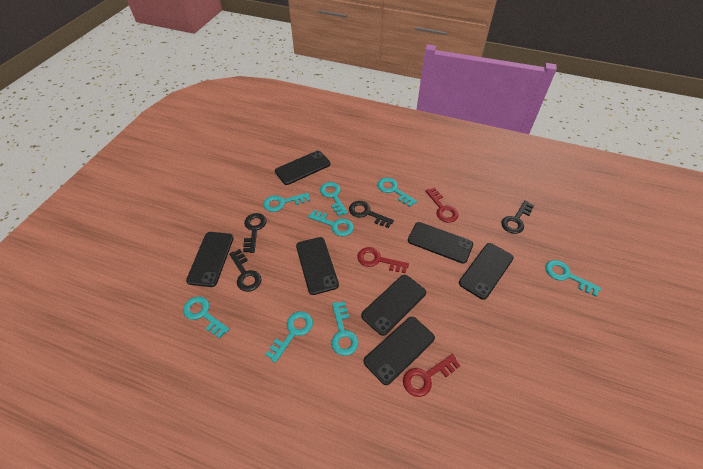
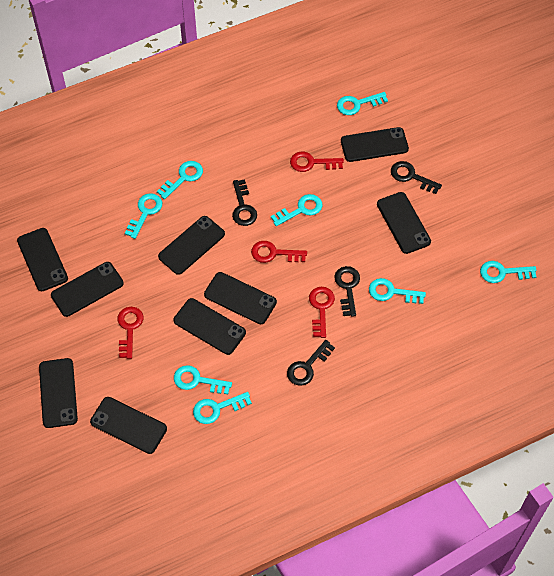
black phone: 7 -> 9
red key: 3 -> 4

